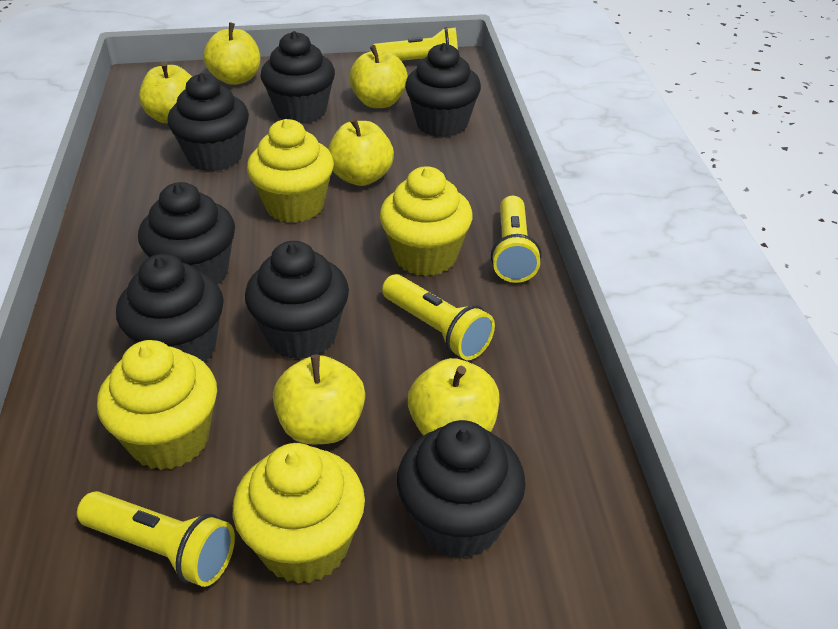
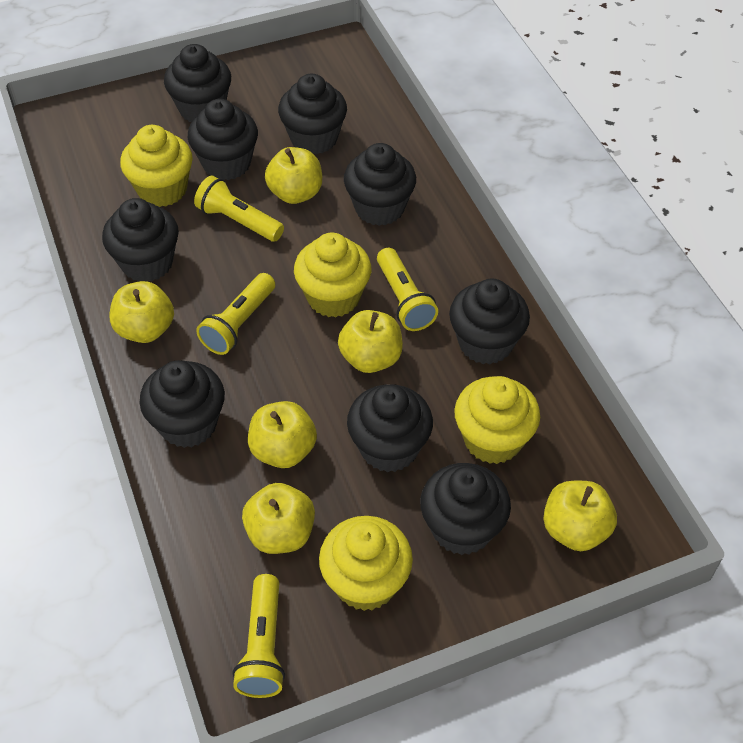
black cupcake: 7 -> 9

